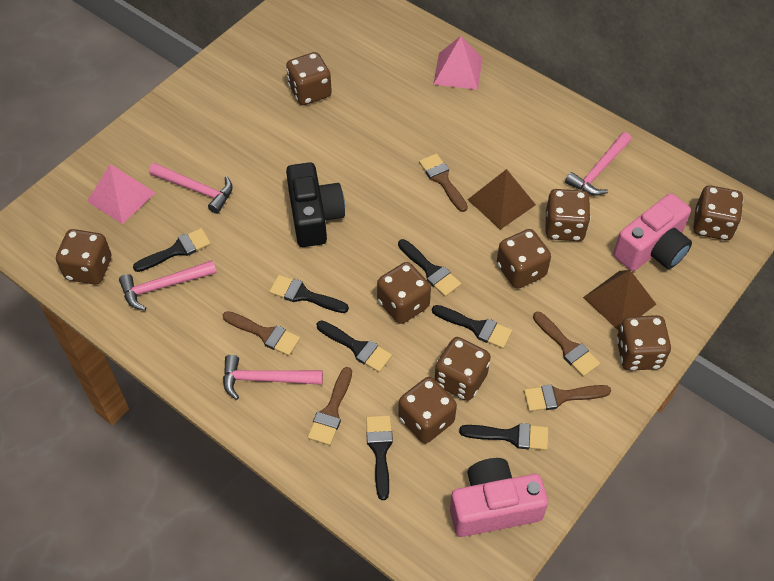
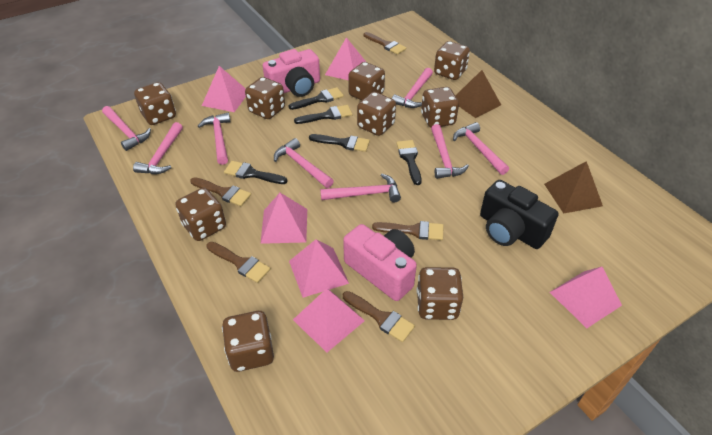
black brush: 7 -> 5
pink hammer: 4 -> 8
pink pyramid: 2 -> 6

